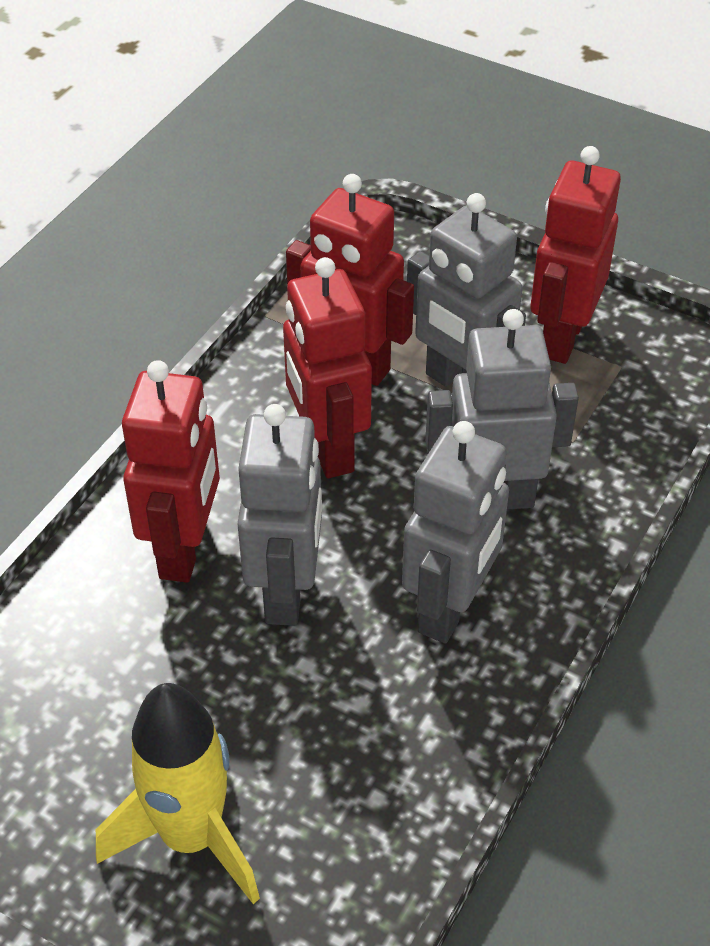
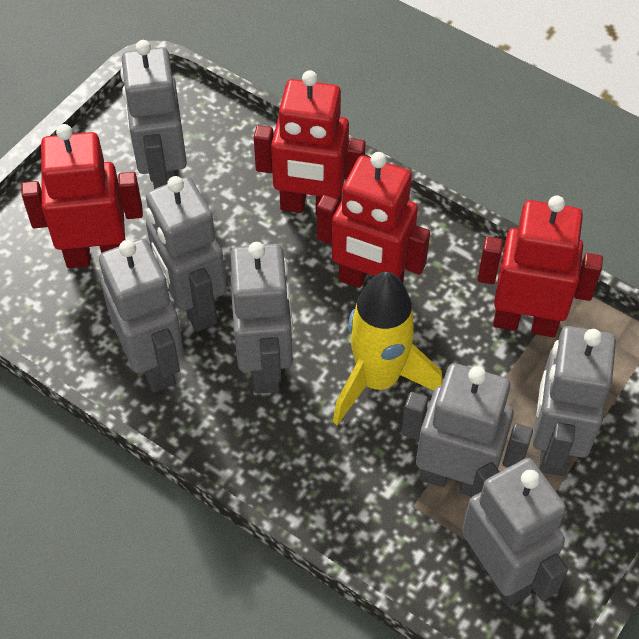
grey robot: 4 -> 7

